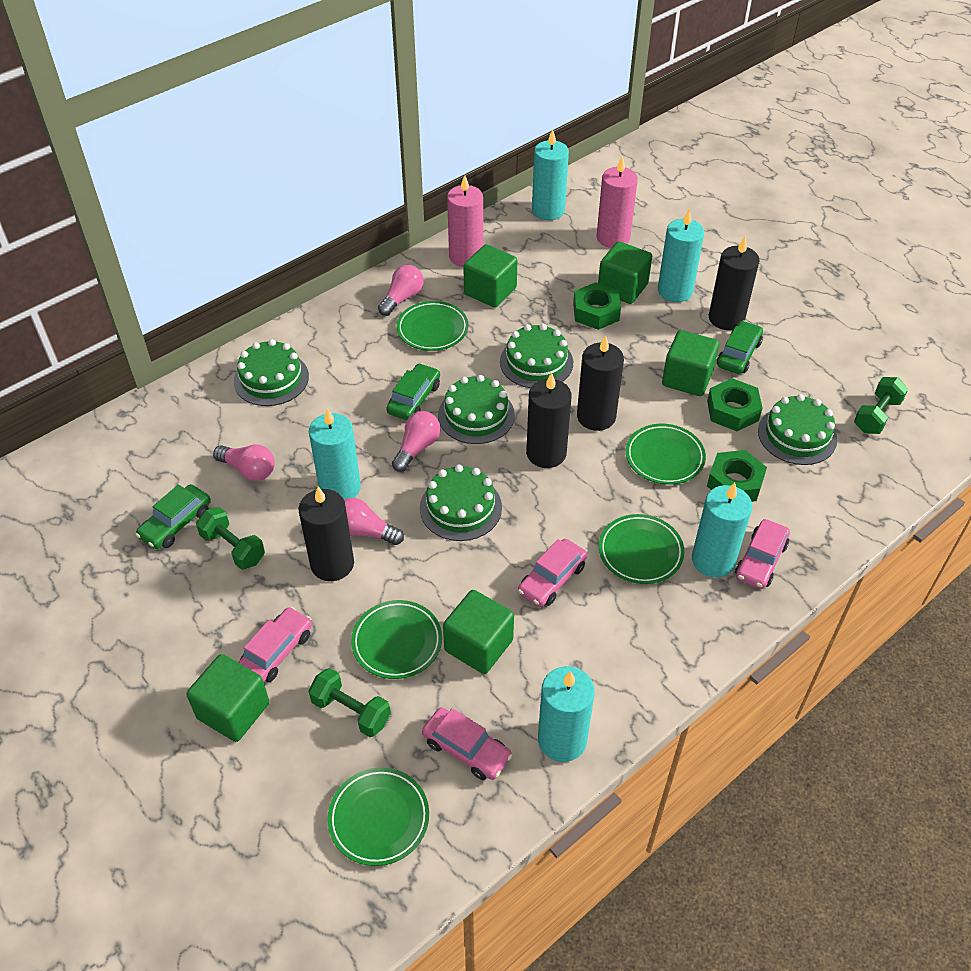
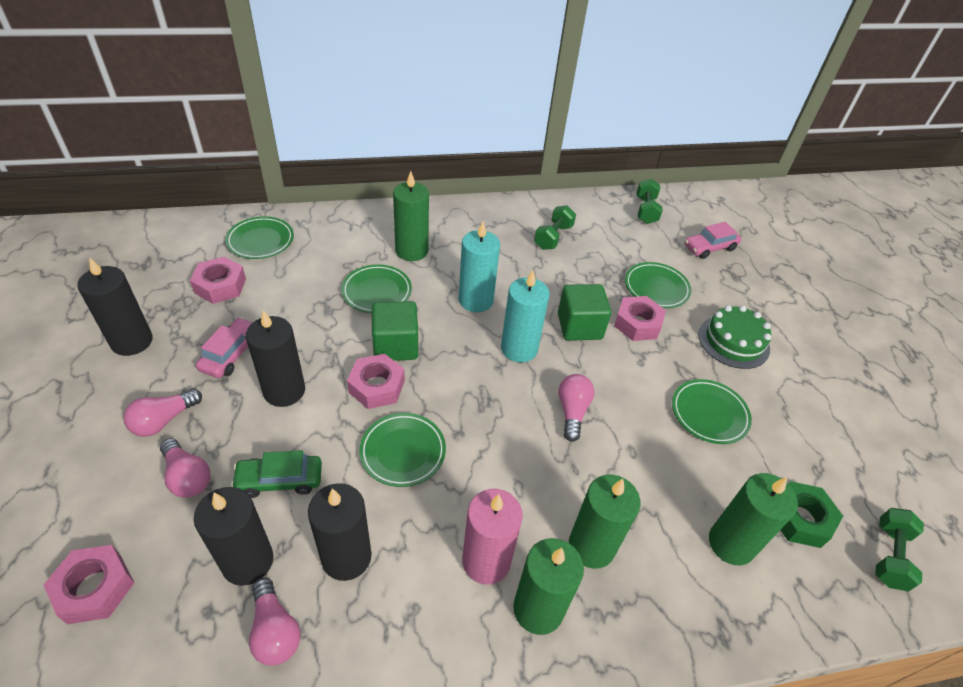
green cake: 5 -> 1
green candle: 0 -> 4
green car: 3 -> 1
green cube: 5 -> 2
green nut: 3 -> 1
pink candle: 2 -> 1
pink car: 4 -> 2
pink nut: 0 -> 4
turquoise candle: 5 -> 2

